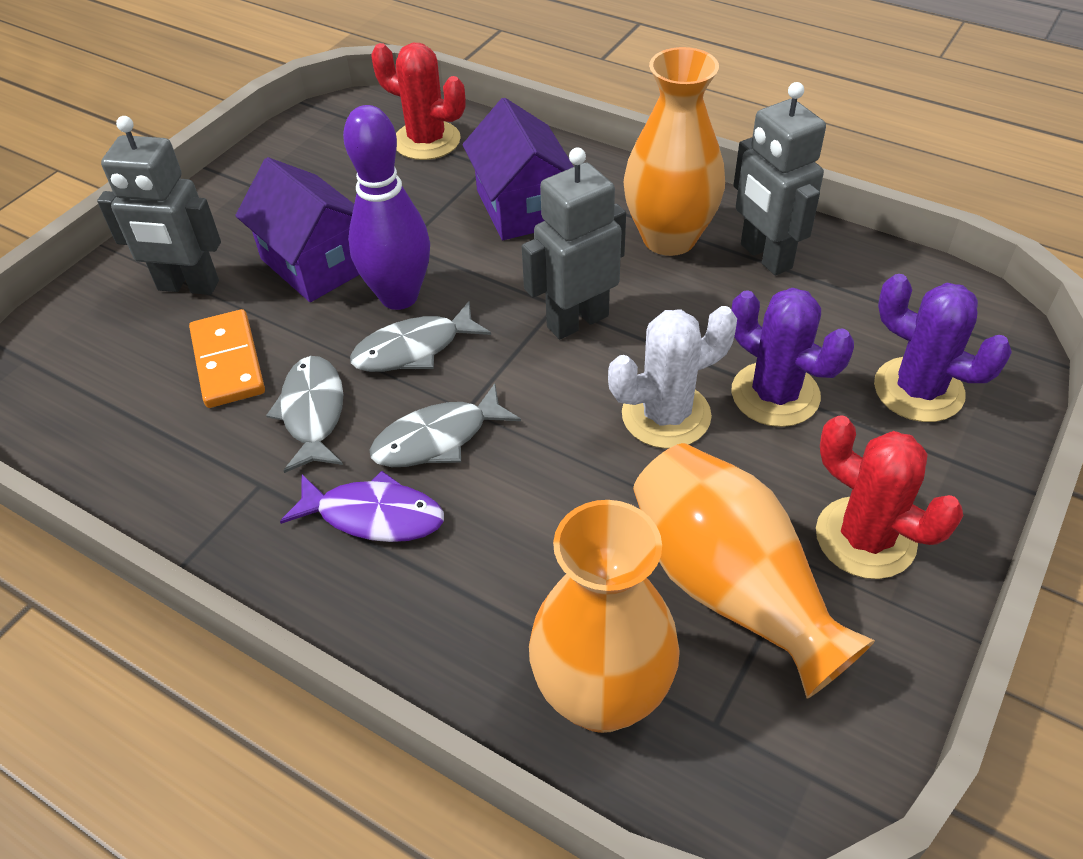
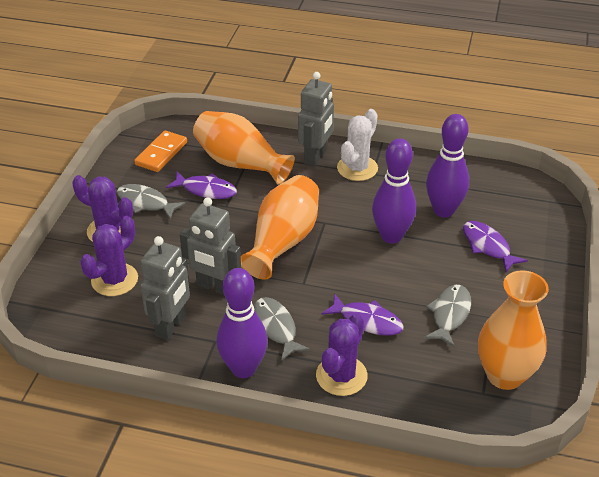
purple bowling pin: 1 -> 3
purple cactus: 2 -> 3
purple fish: 1 -> 3
purple house: 2 -> 0
red cactus: 2 -> 0

